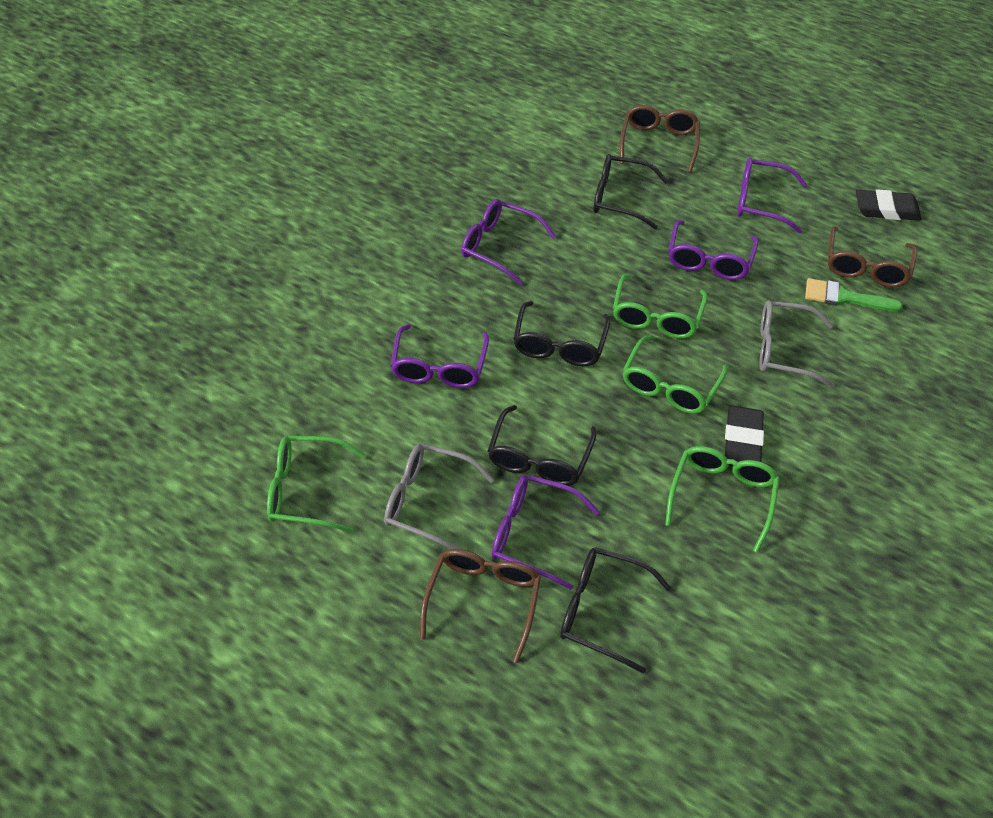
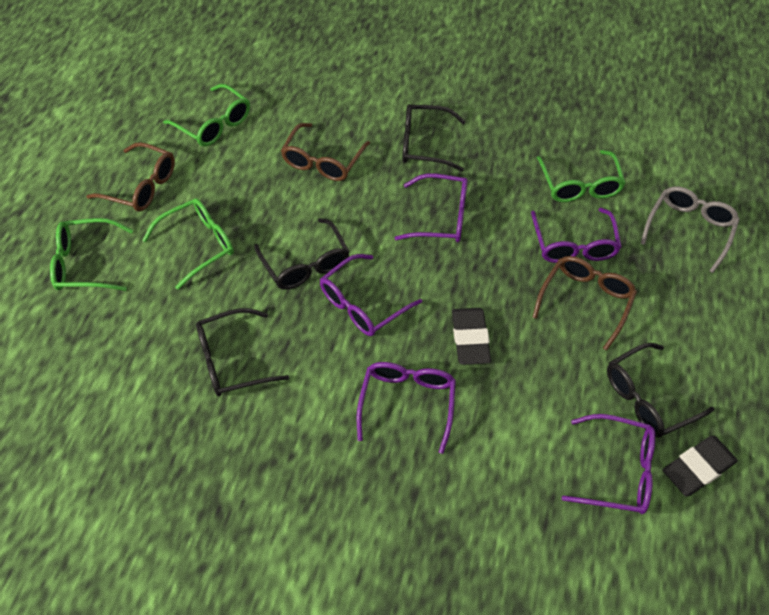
green brush: 1 -> 0
grey glasses: 2 -> 1

